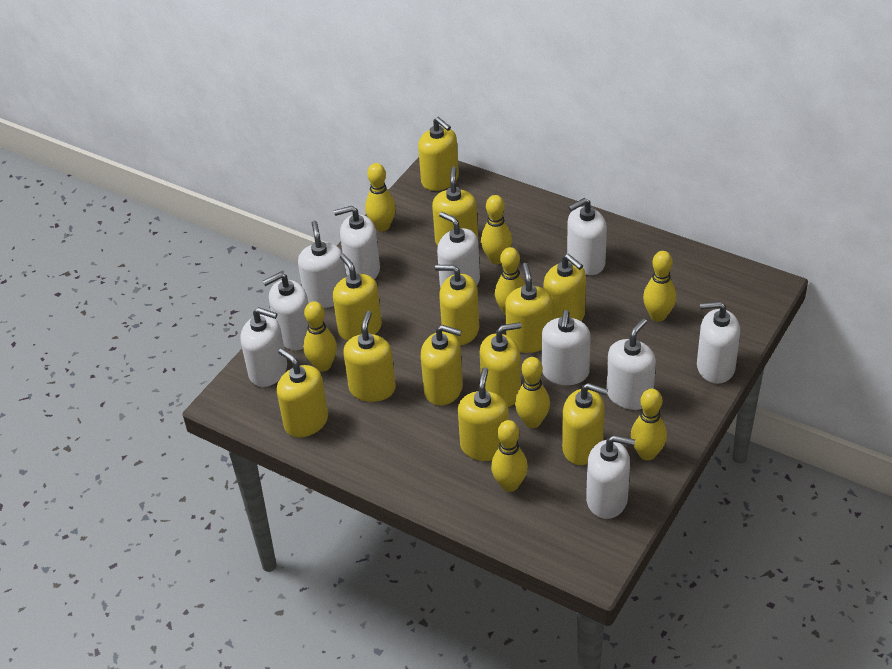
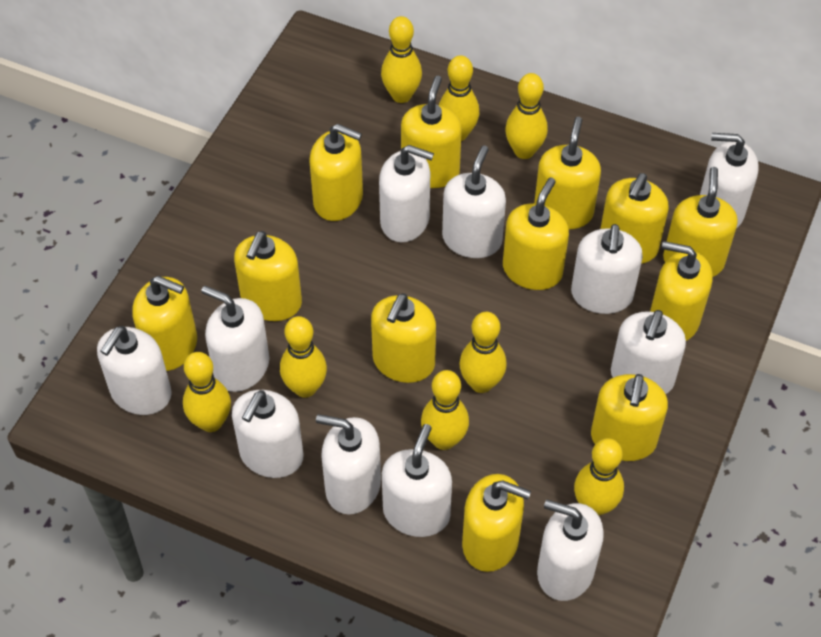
white soap dispenser: 10 -> 11

